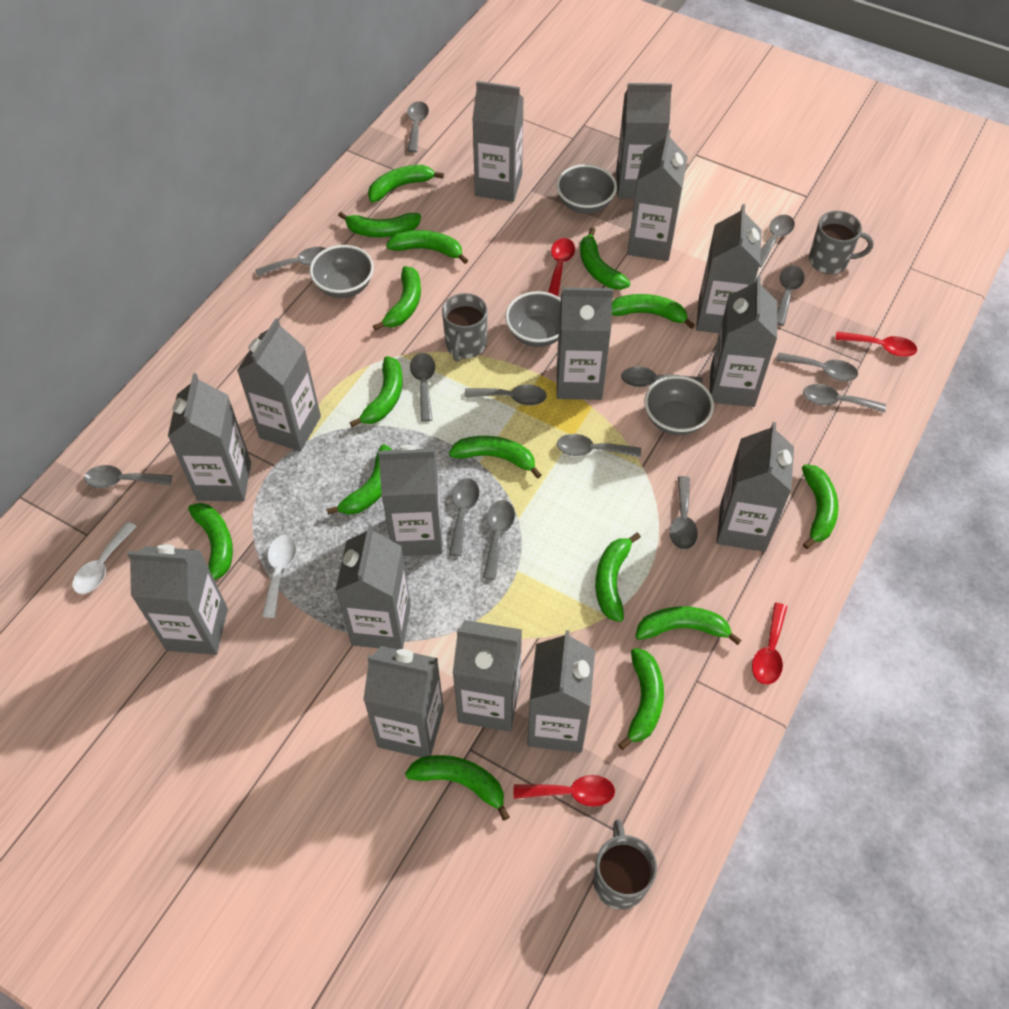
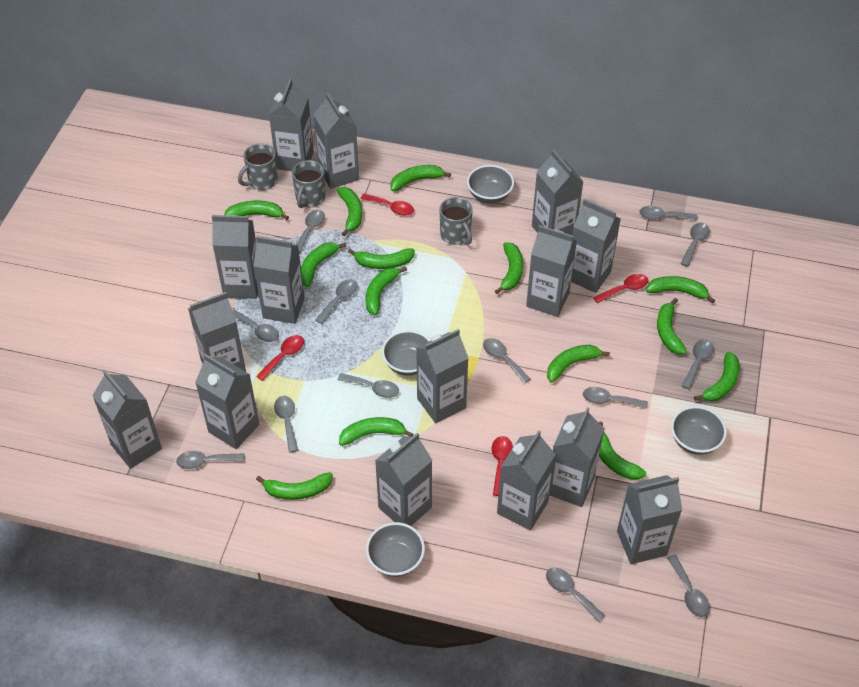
green banana: 15 -> 14
grey spoon: 14 -> 13
white spoon: 2 -> 0

